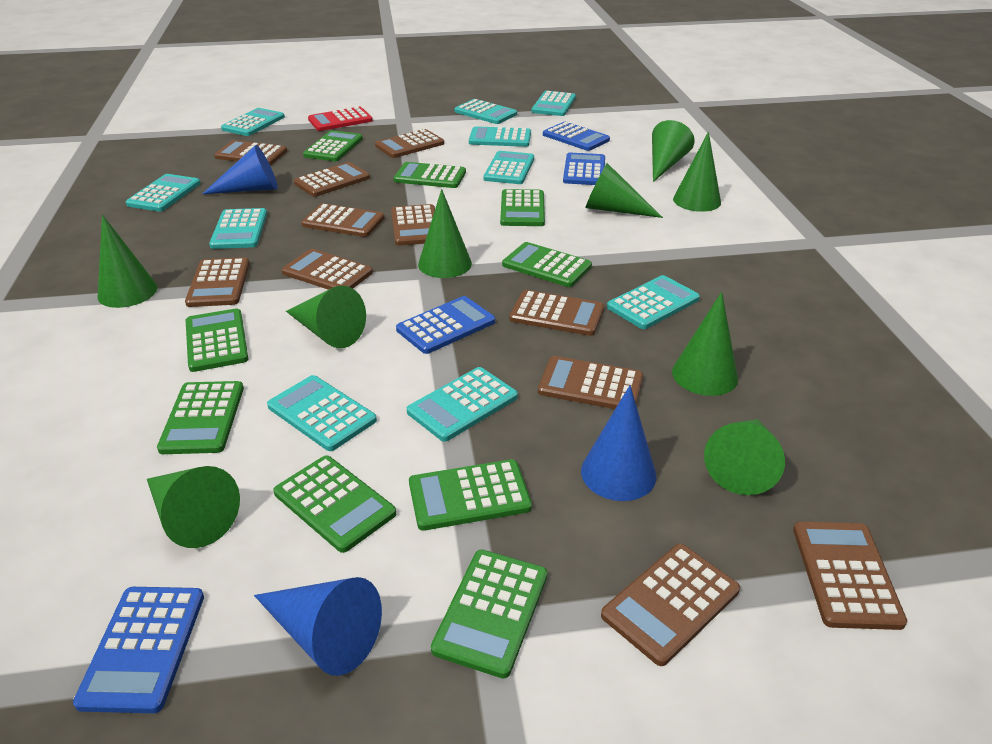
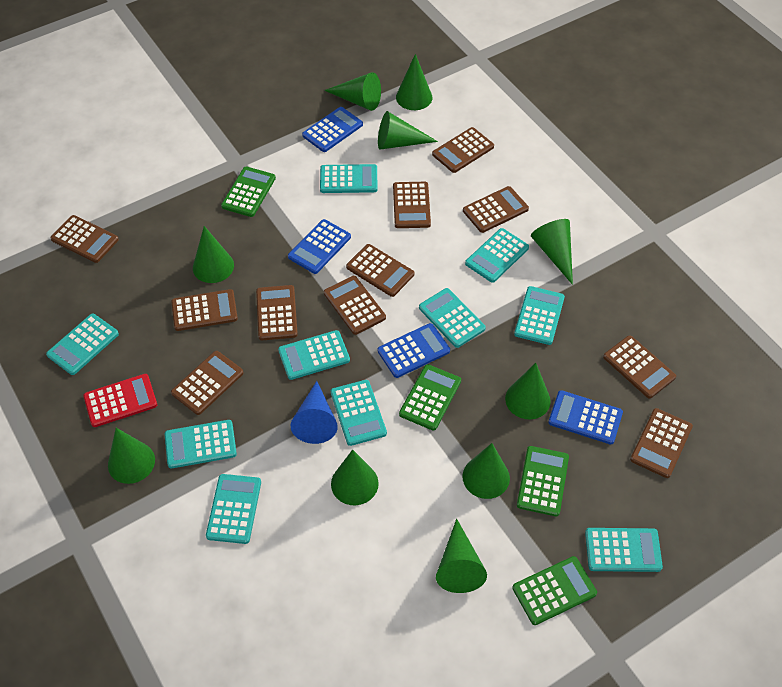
blue cone: 3 -> 1
green calculator: 9 -> 4
green cone: 9 -> 10

